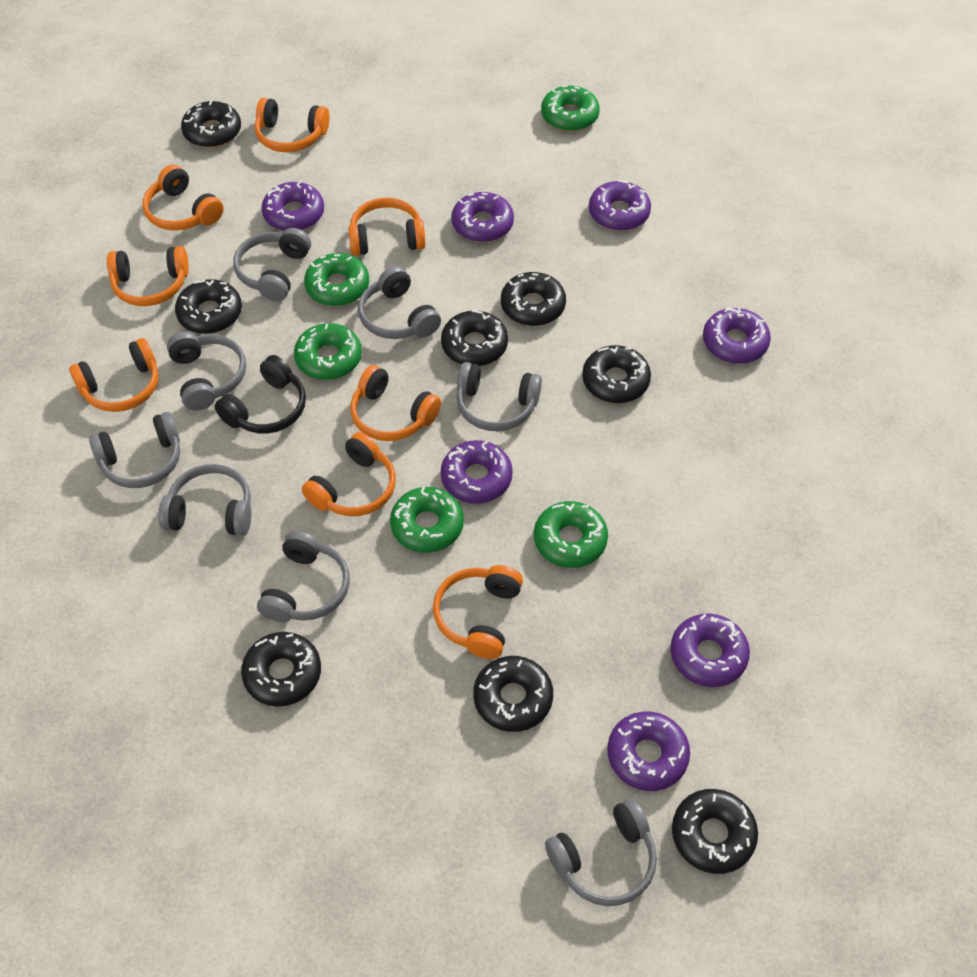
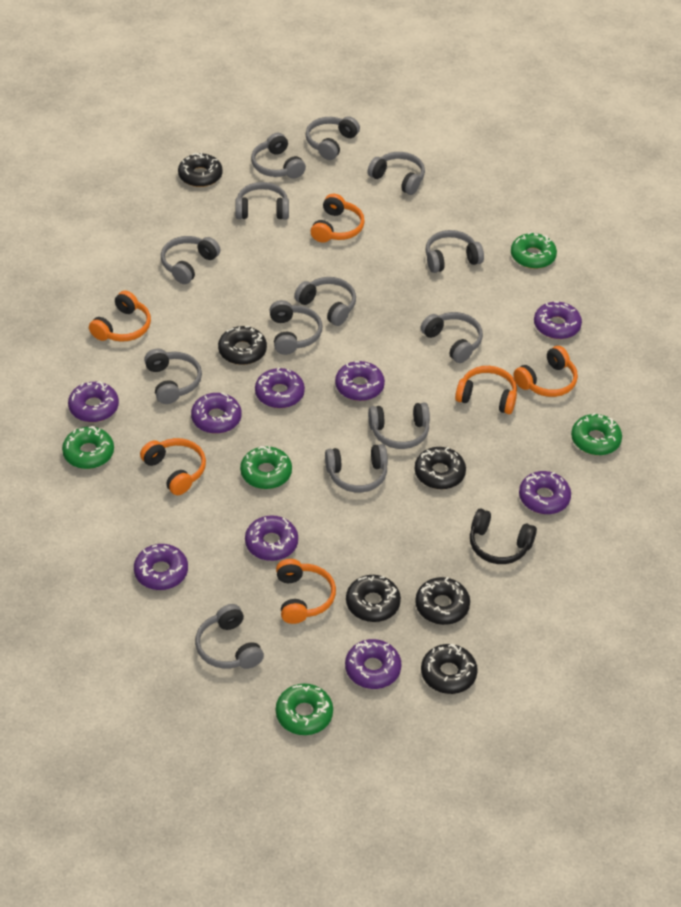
black donut: 8 -> 6
grey headphones: 8 -> 13
orange headphones: 8 -> 6
purple donut: 7 -> 9

